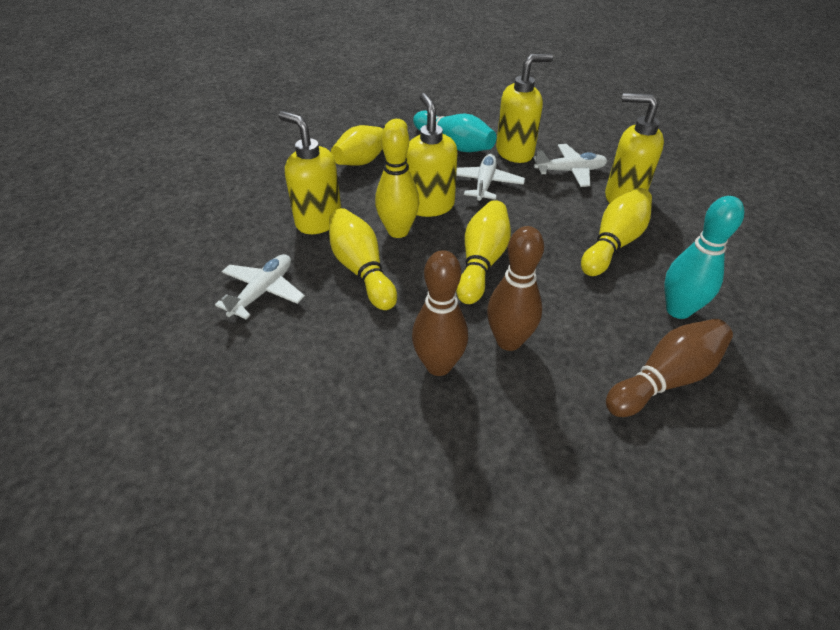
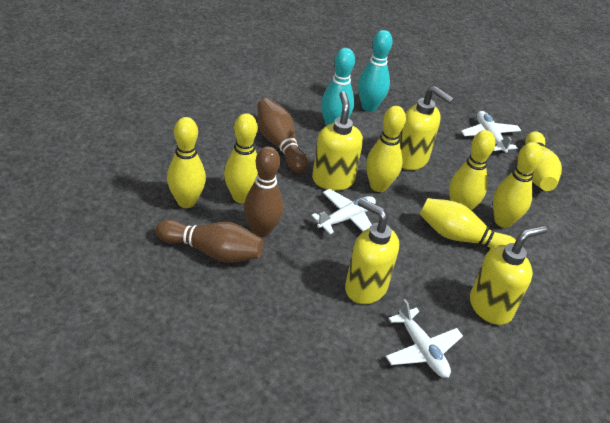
yellow bowling pin: 5 -> 7

